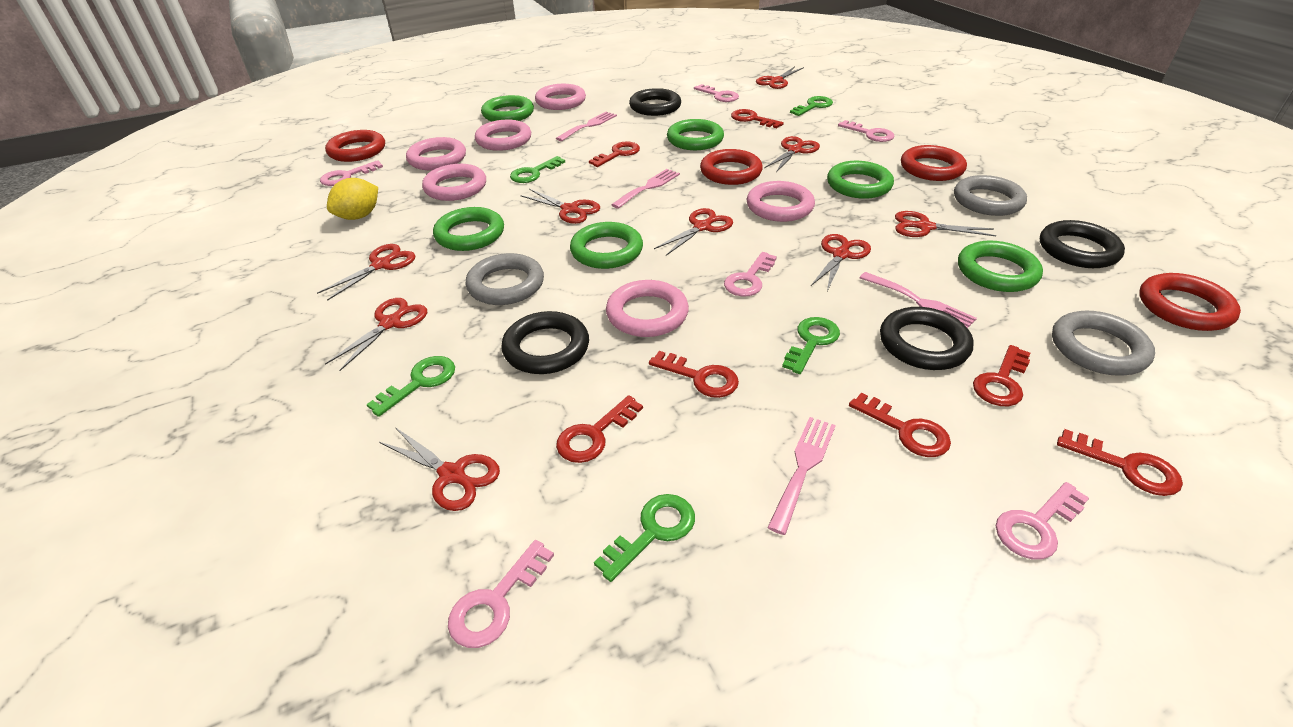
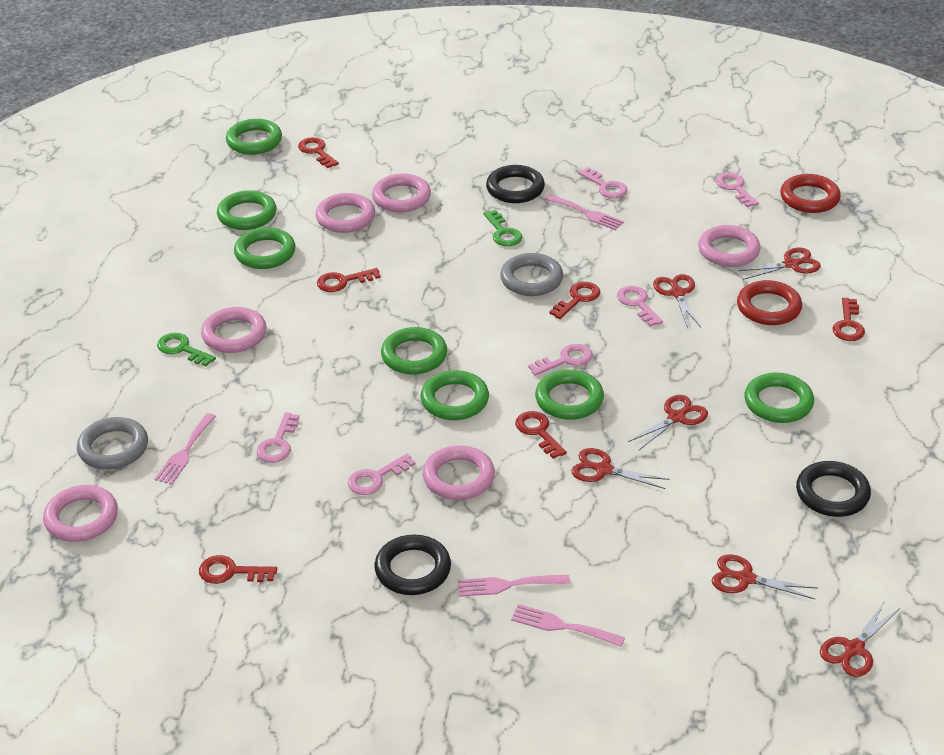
black ring: 4 -> 3
green key: 5 -> 2
green ring: 6 -> 7
grey ring: 3 -> 2
red key: 7 -> 6
red ring: 4 -> 2
red scissors: 9 -> 6
yellow lemon: 1 -> 0

